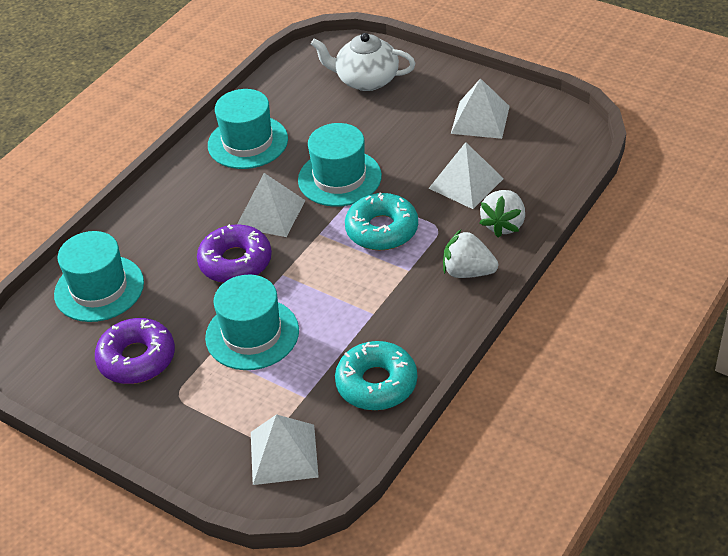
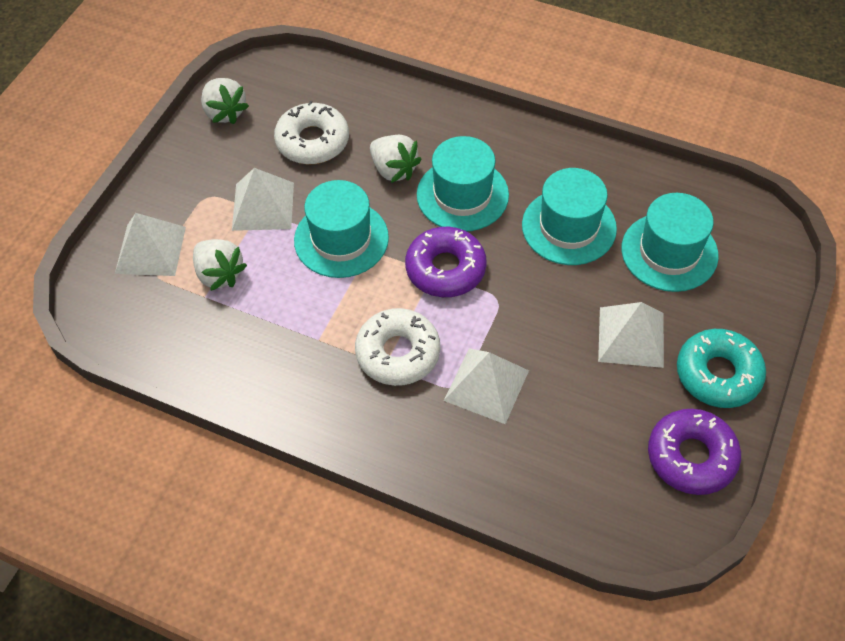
turquoise donut: 2 -> 1
white donut: 0 -> 2
white strawberry: 2 -> 3
white teapot: 1 -> 0

